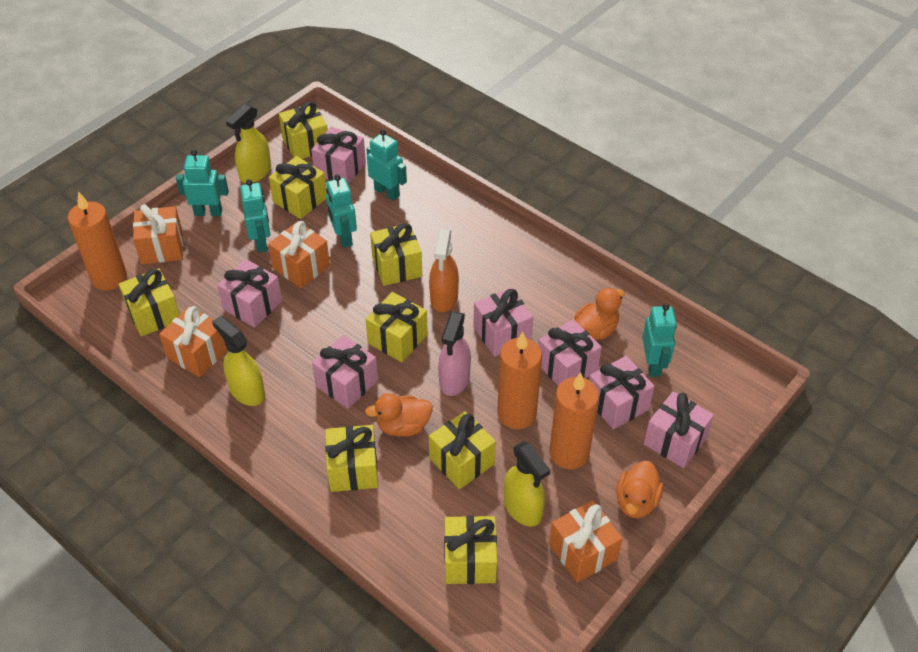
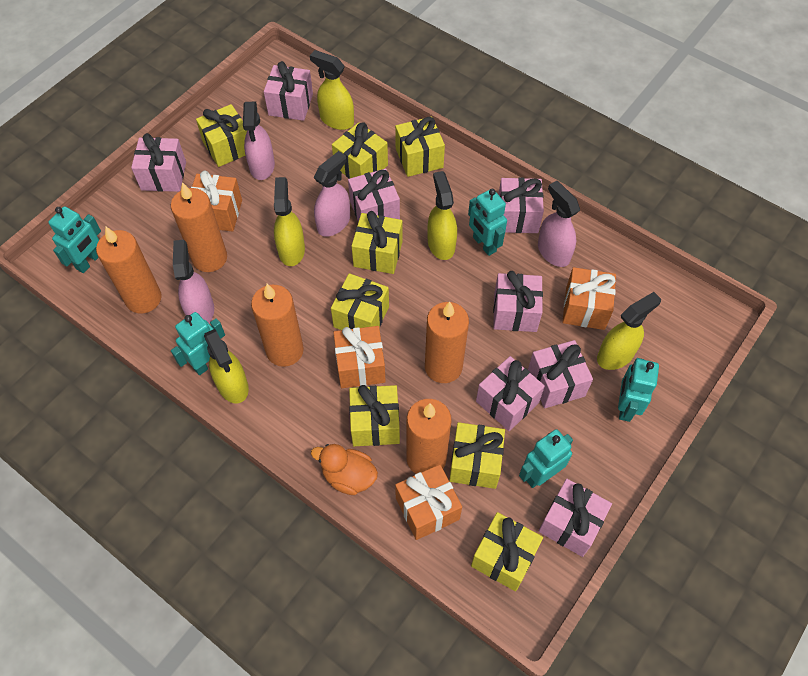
orange candle: 3 -> 5
orange duck: 3 -> 1
orange spray bottle: 1 -> 0
pink gift: 7 -> 8
pink spray bottle: 1 -> 4
yellow spray bottle: 3 -> 5

